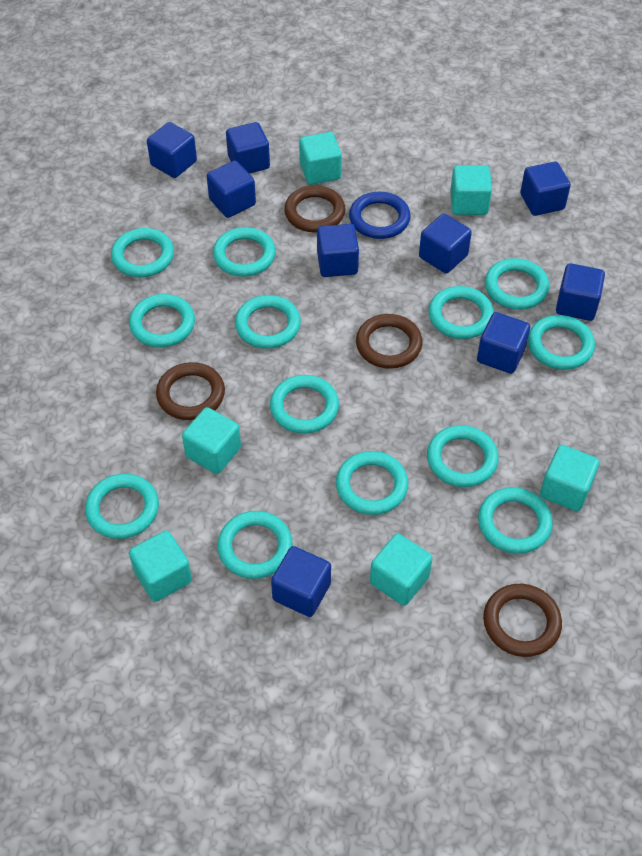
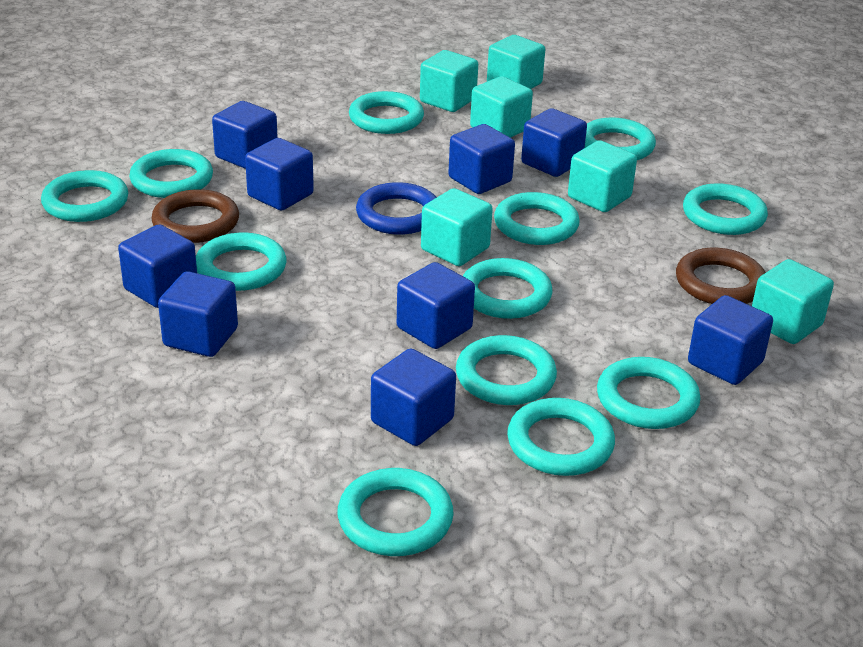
brown ring: 4 -> 2
turquoise ring: 13 -> 12

